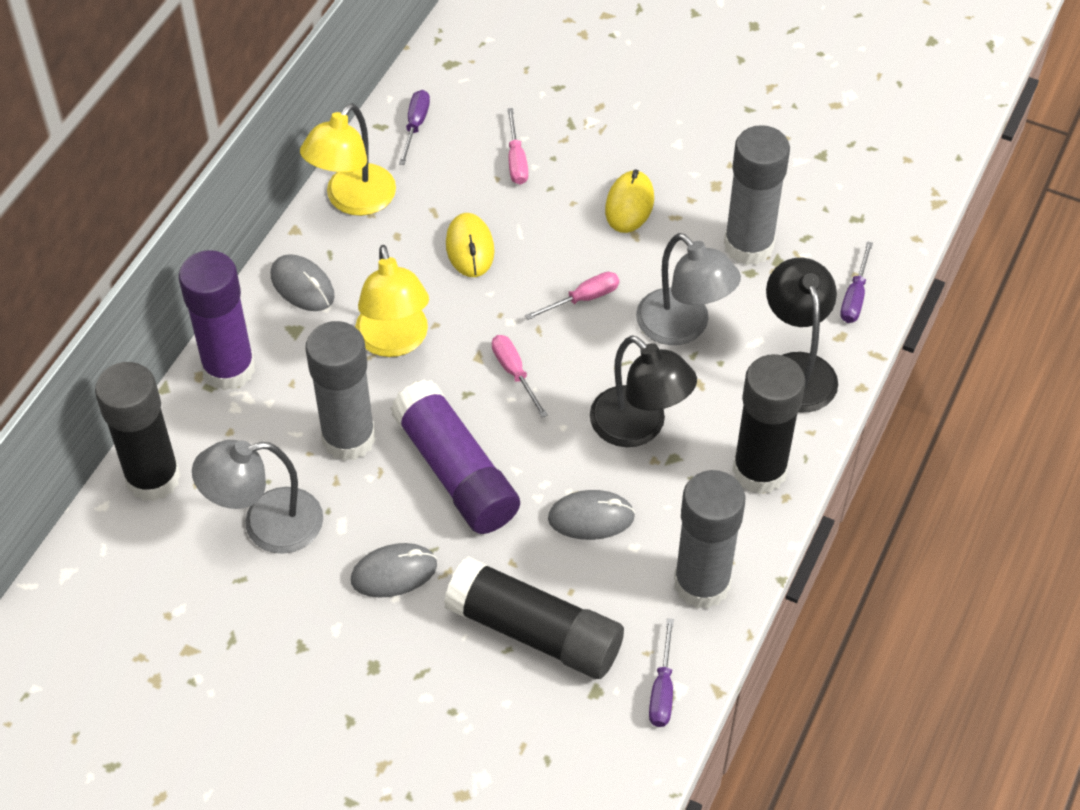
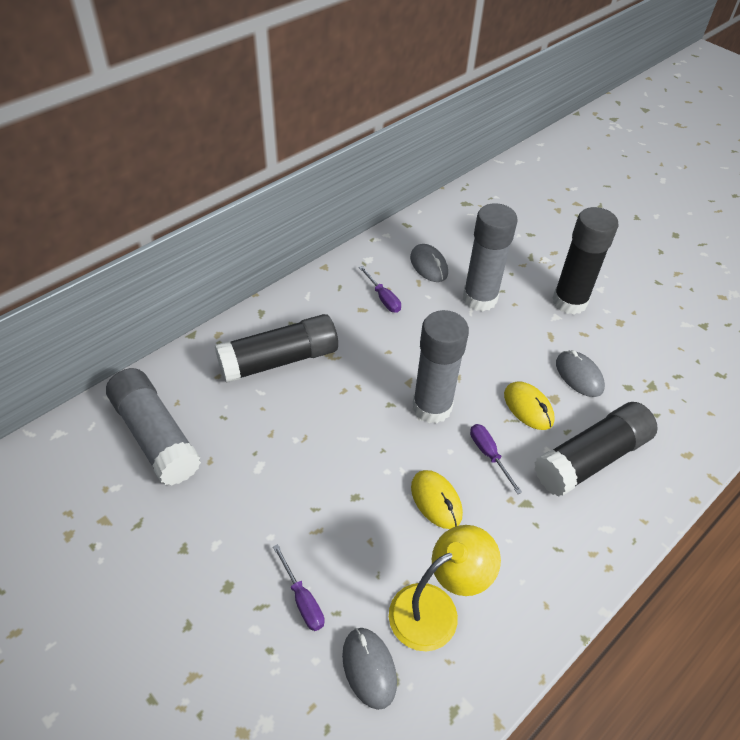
black lamp: 2 -> 0
grey lamp: 2 -> 0
pink screwdriver: 3 -> 0
purple glue stick: 2 -> 0
yellow lamp: 2 -> 1

